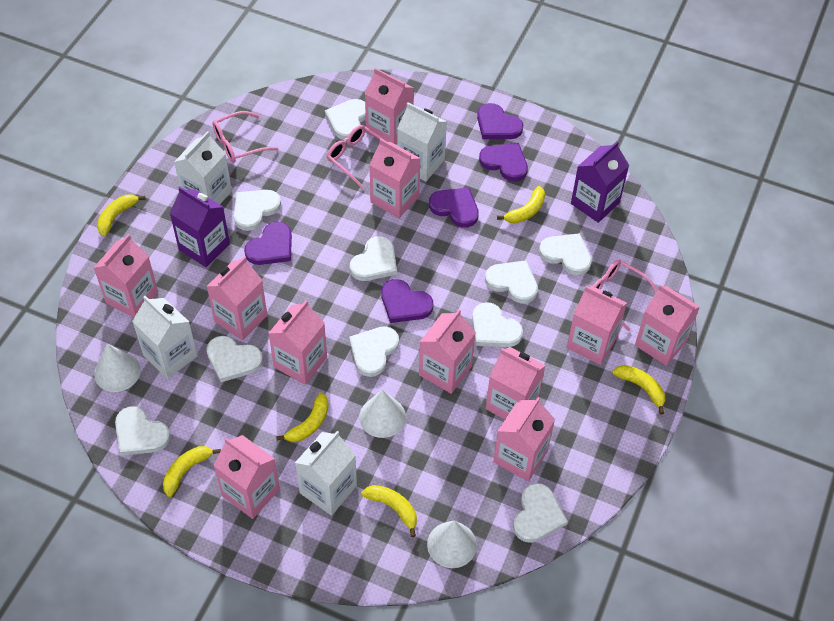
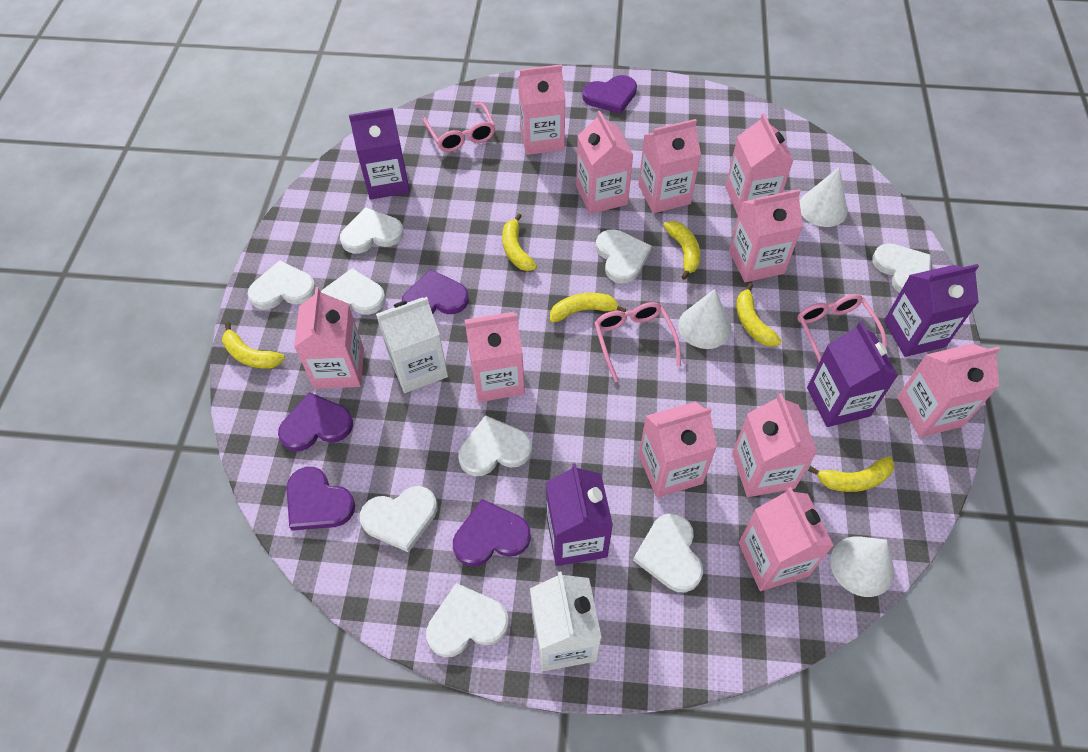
purple carton: 2 -> 4
white carton: 4 -> 2
white heart: 10 -> 9

